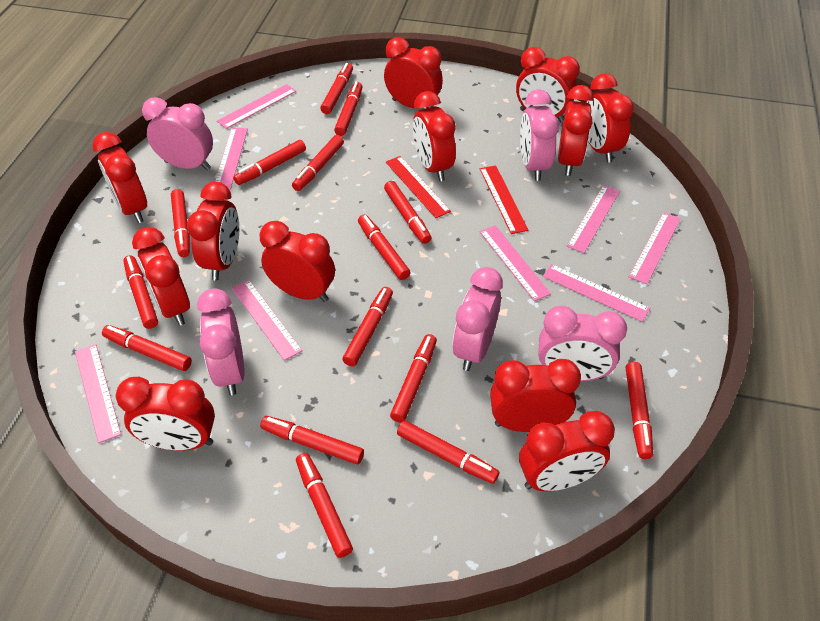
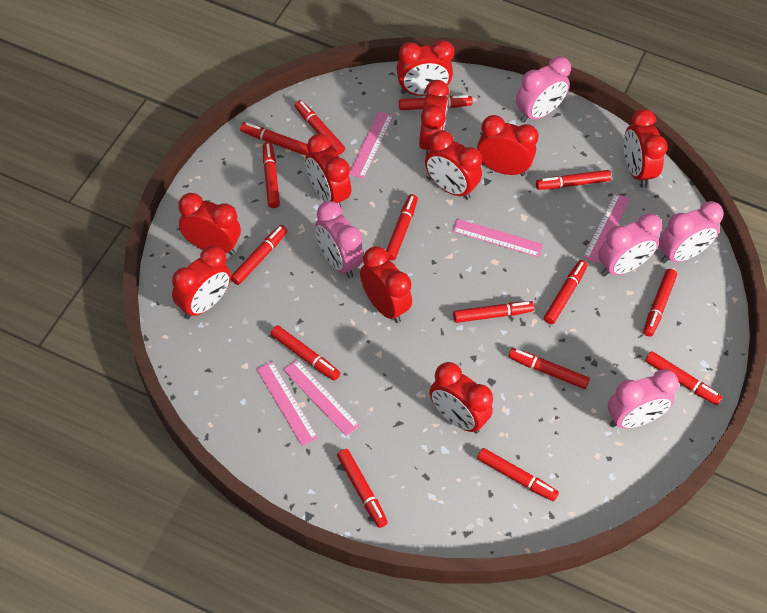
pink ruler: 8 -> 5
red clock: 12 -> 10
red ruler: 2 -> 0

